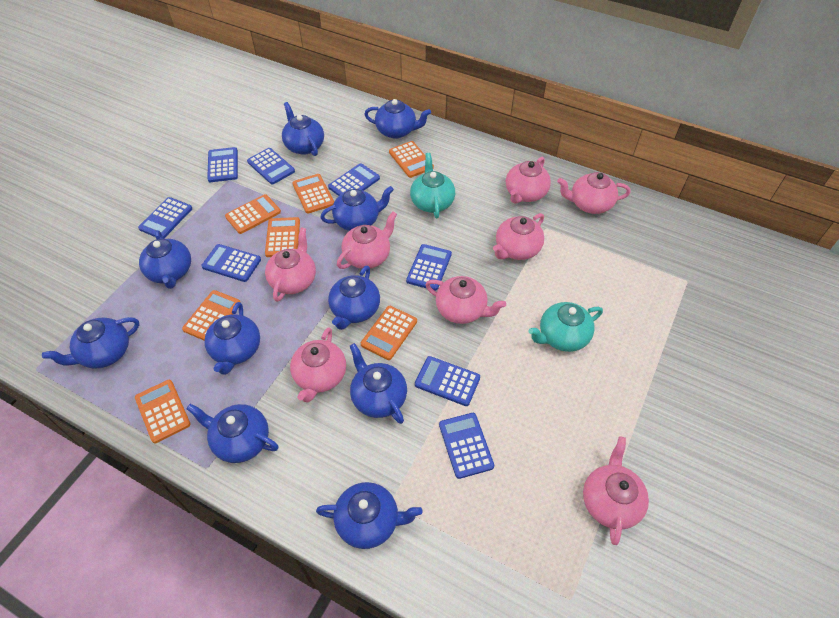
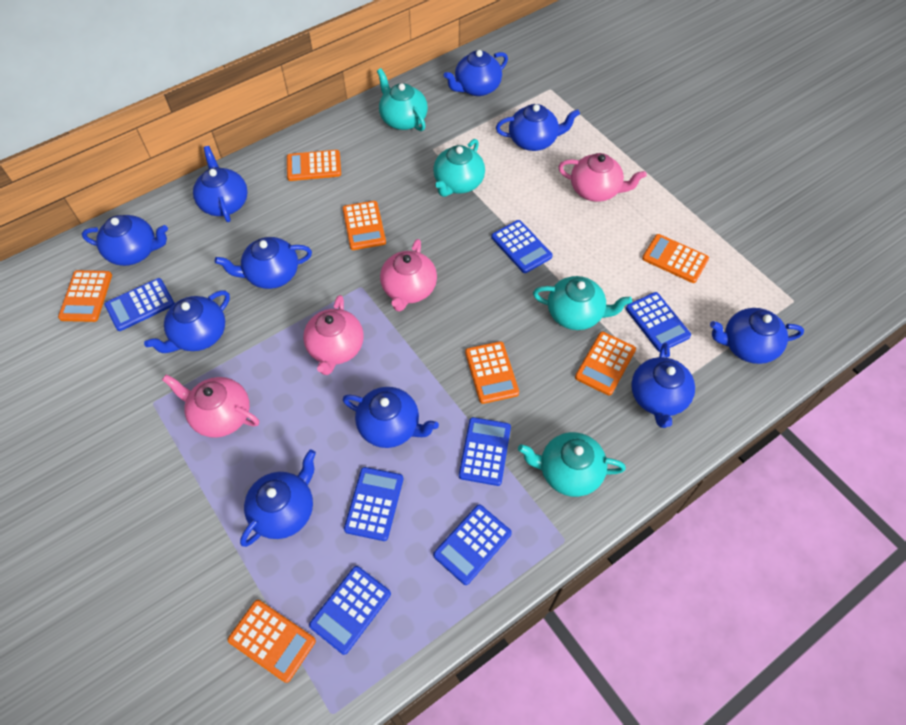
blue calculator: 8 -> 7
pink teapot: 8 -> 4
turquoise teapot: 2 -> 4

